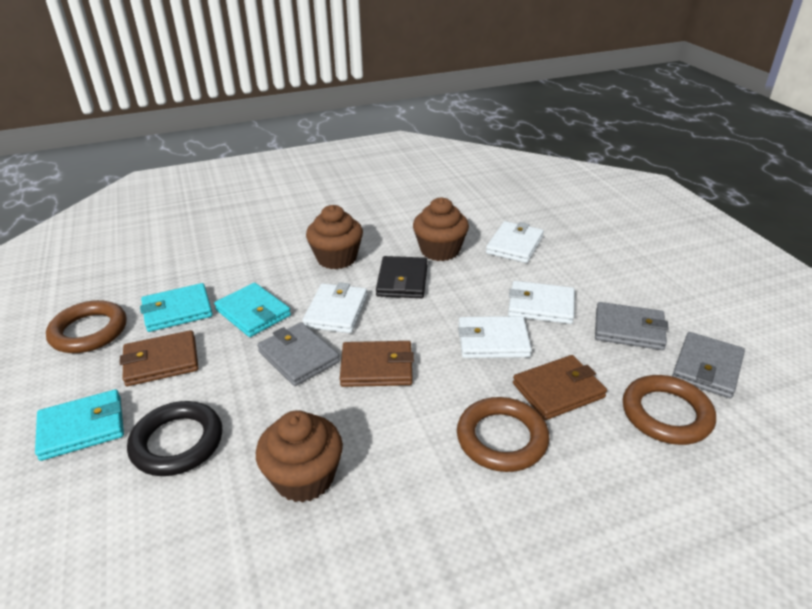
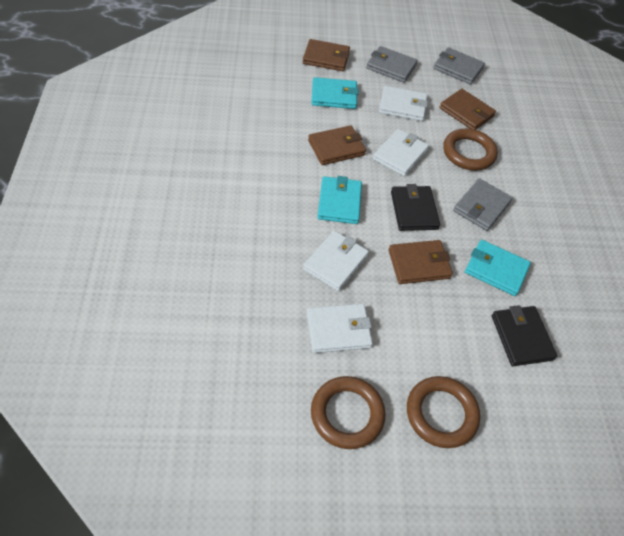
black ring: 1 -> 0
black wallet: 1 -> 2
brown cupcake: 3 -> 0
brown wallet: 3 -> 4

